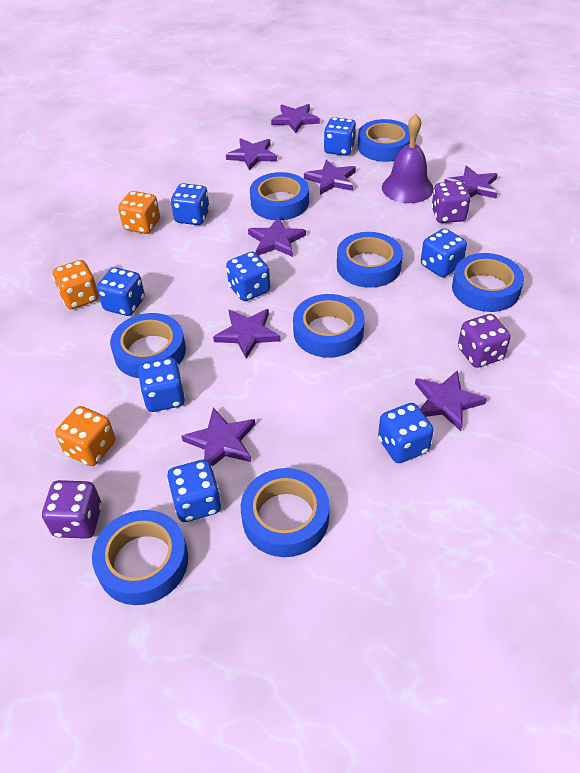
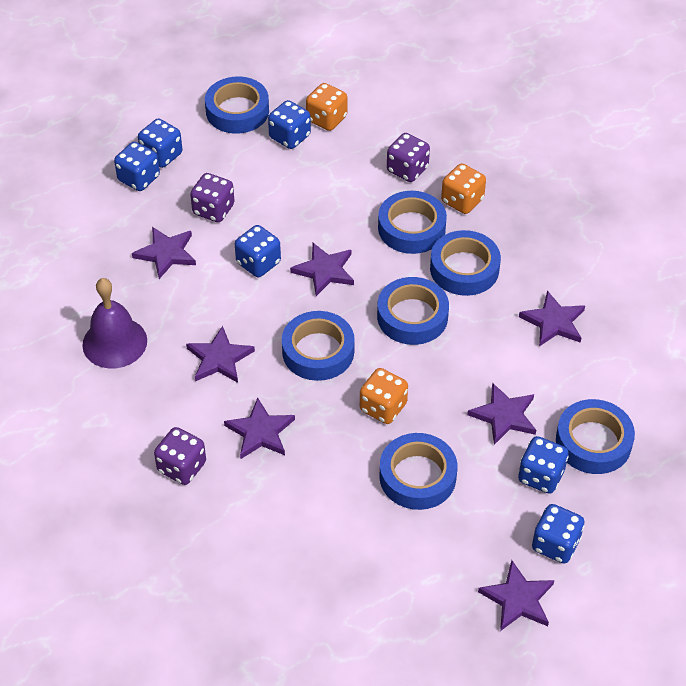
blue dice: 8 -> 6
blue tape: 8 -> 7
purple star: 8 -> 7

